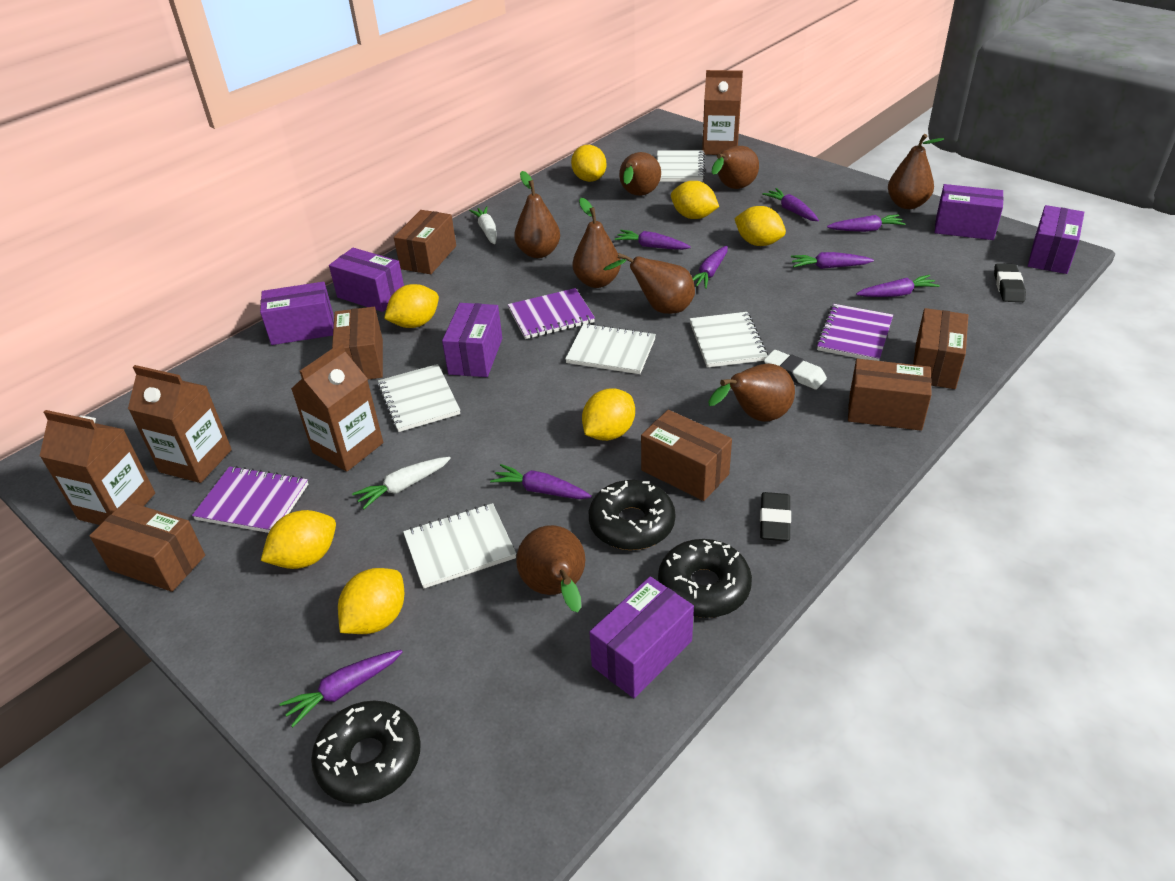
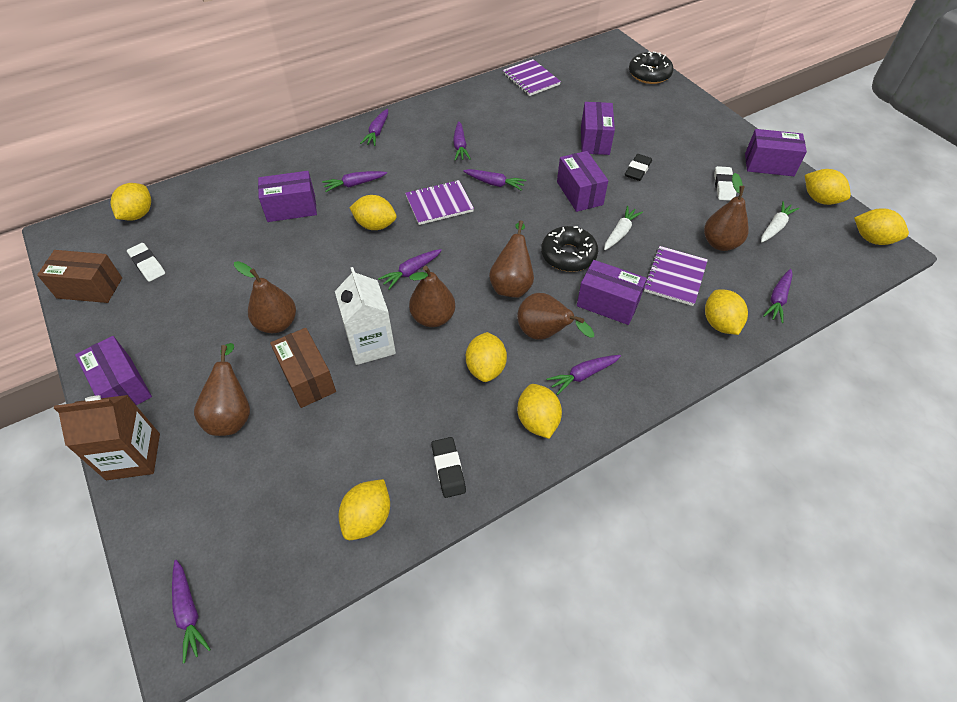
black donut: 3 -> 2
brown box: 6 -> 2
brown carton: 4 -> 1
brown pear: 8 -> 6
white carton: 0 -> 1
white eraser: 1 -> 2
white notebook: 5 -> 0
yellow lemon: 7 -> 8

